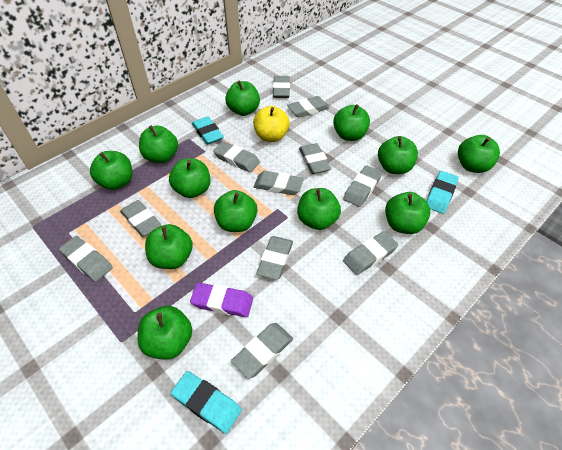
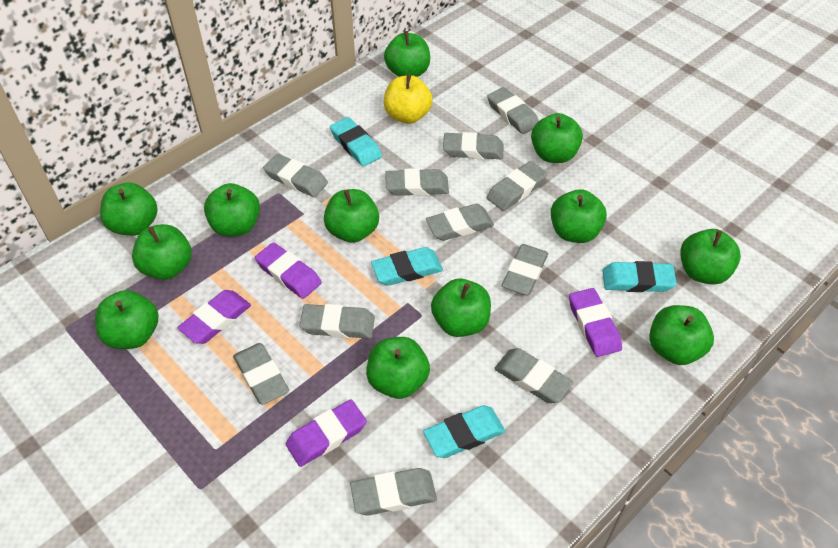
purple eraser: 1 -> 4
turquoise eraser: 3 -> 4

